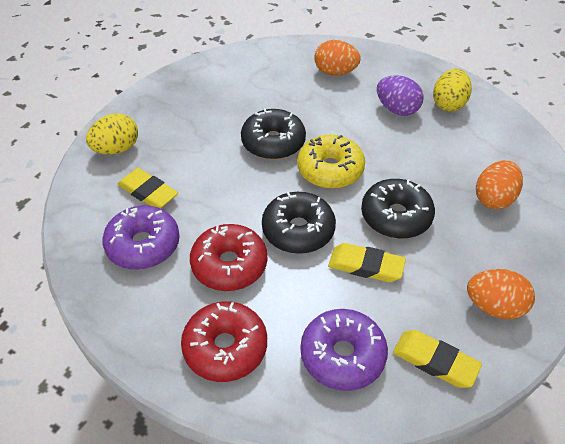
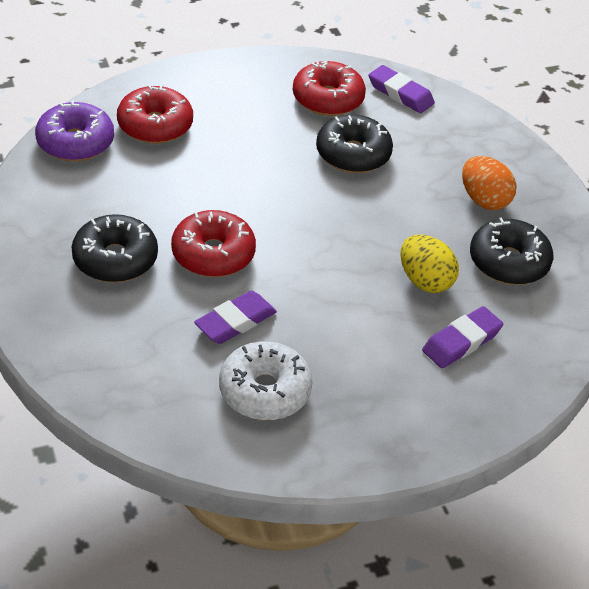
orange egg: 3 -> 1
purple donut: 2 -> 1
purple egg: 1 -> 0
purple eraser: 0 -> 3
red donut: 2 -> 3
white donut: 0 -> 1
yellow donut: 1 -> 0
yellow egg: 2 -> 1
yellow eraser: 3 -> 0

